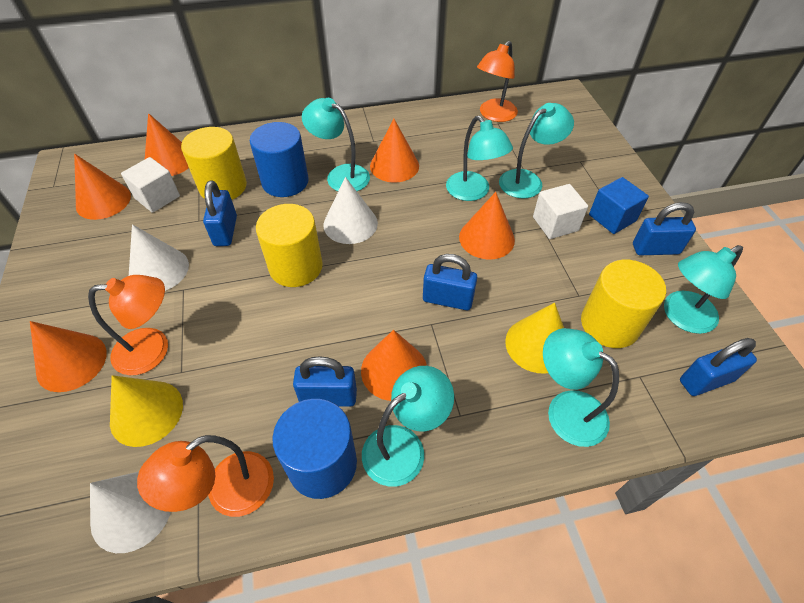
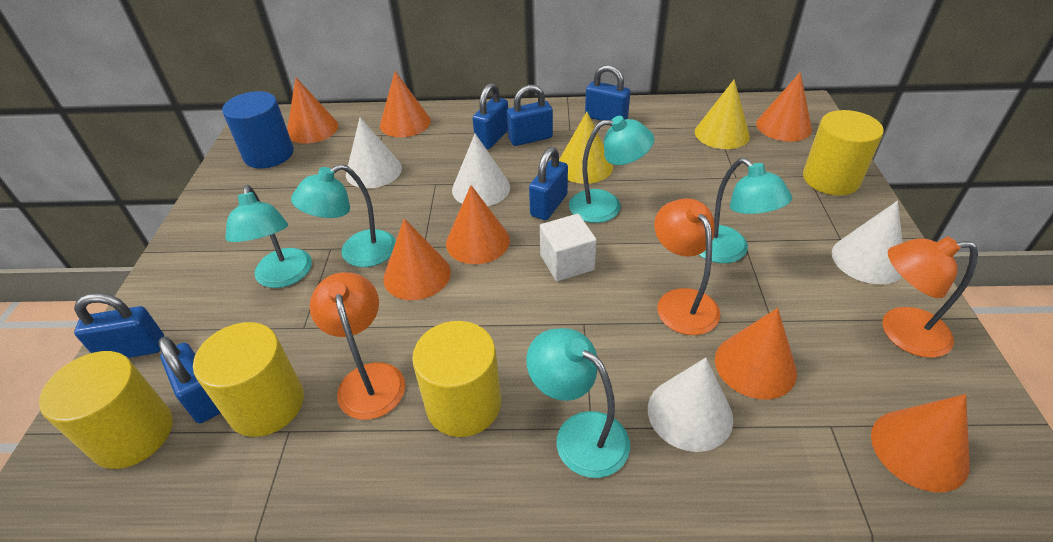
blue cube: 1 -> 0
blue cylinder: 2 -> 1
blue padlock: 5 -> 6
orange cone: 6 -> 7
turquoise lamp: 6 -> 5
white cone: 3 -> 4
white cube: 2 -> 1
yellow cylinder: 3 -> 4

